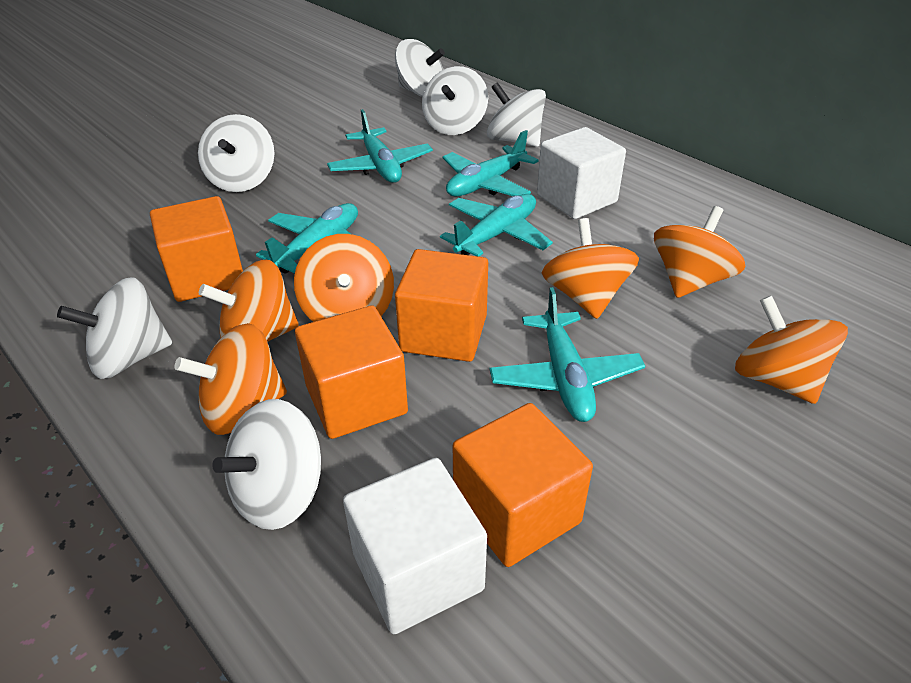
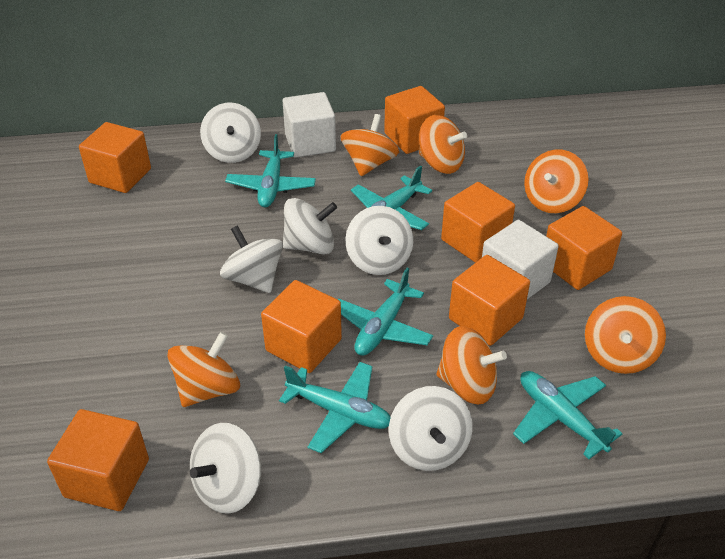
orange cube: 4 -> 7

